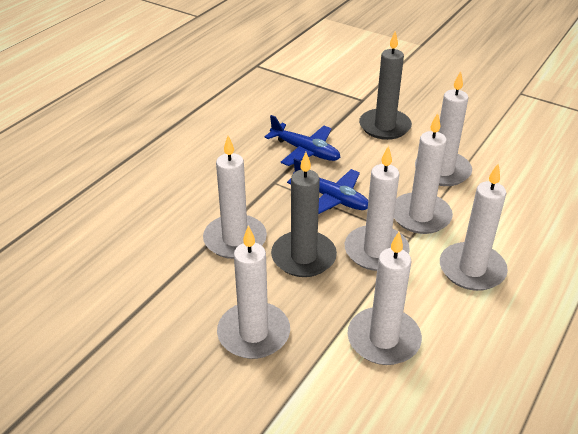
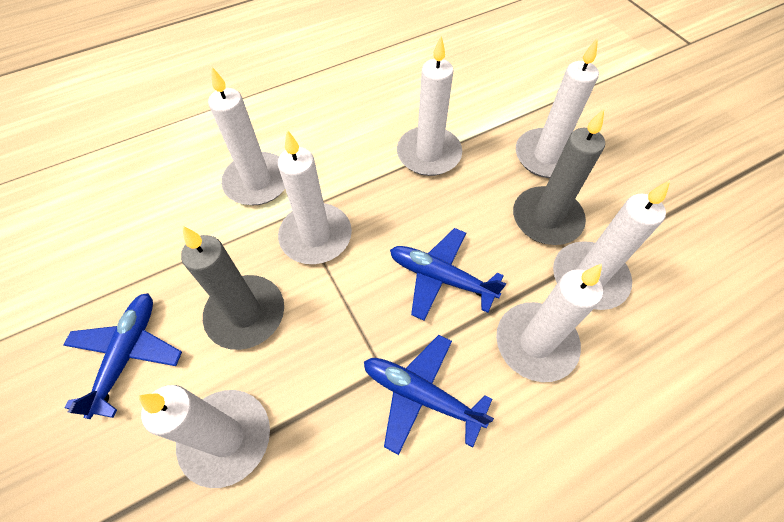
blue plane: 2 -> 3

